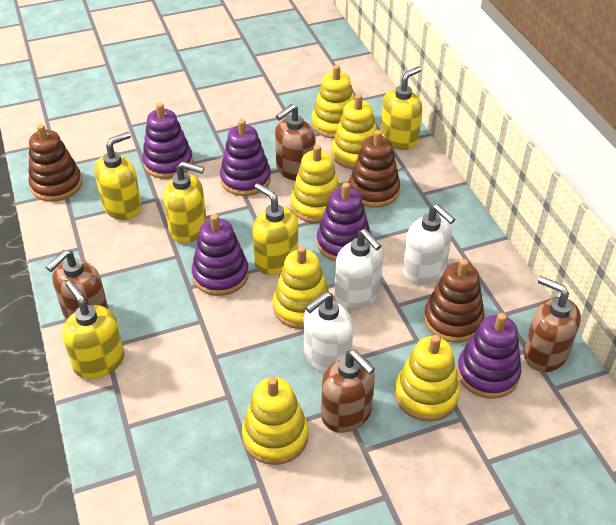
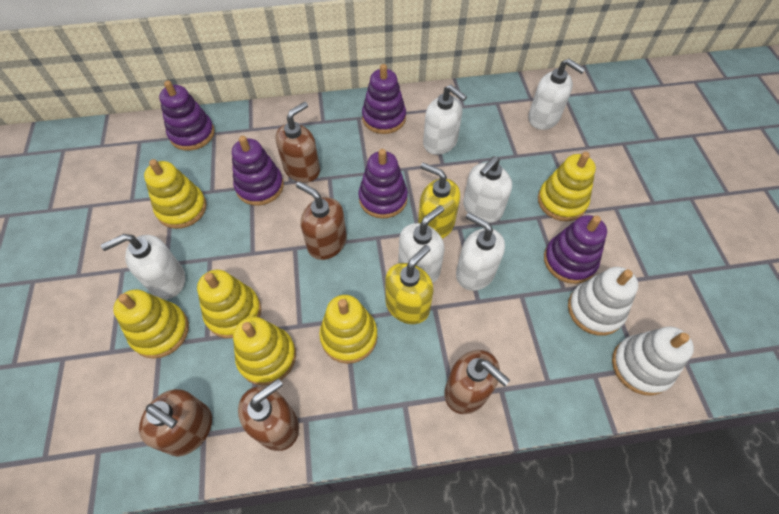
brown soap dispenser: 4 -> 5
brown stacking toy: 3 -> 0
white soap dispenser: 3 -> 6
white stacking toy: 0 -> 2
yellow soap dispenser: 5 -> 2

